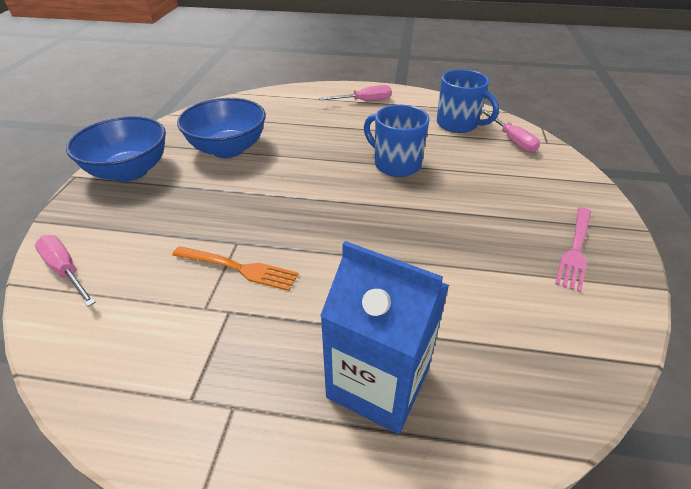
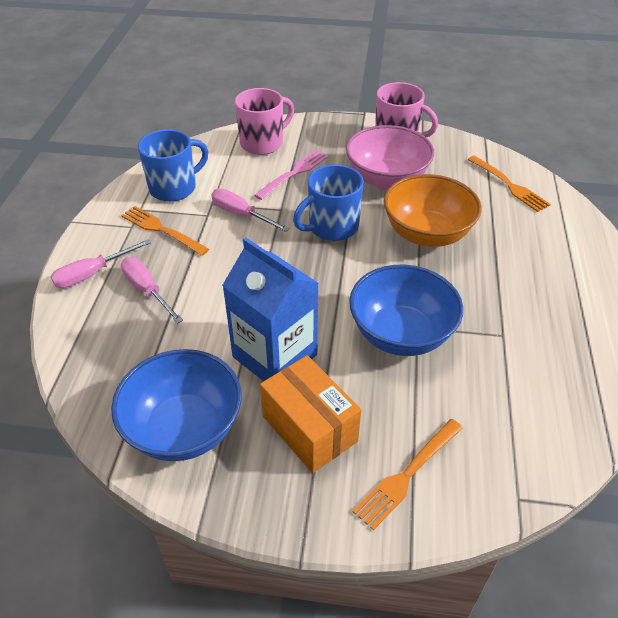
orange bowl: 0 -> 1
orange box: 0 -> 1
orange fork: 1 -> 3
pink bowl: 0 -> 1
pink mug: 0 -> 2

